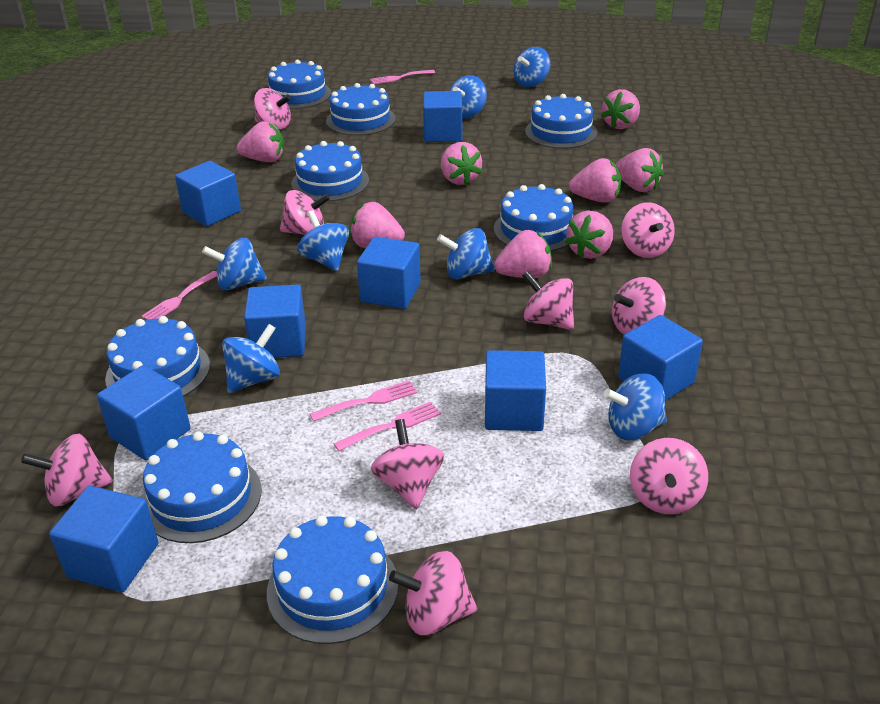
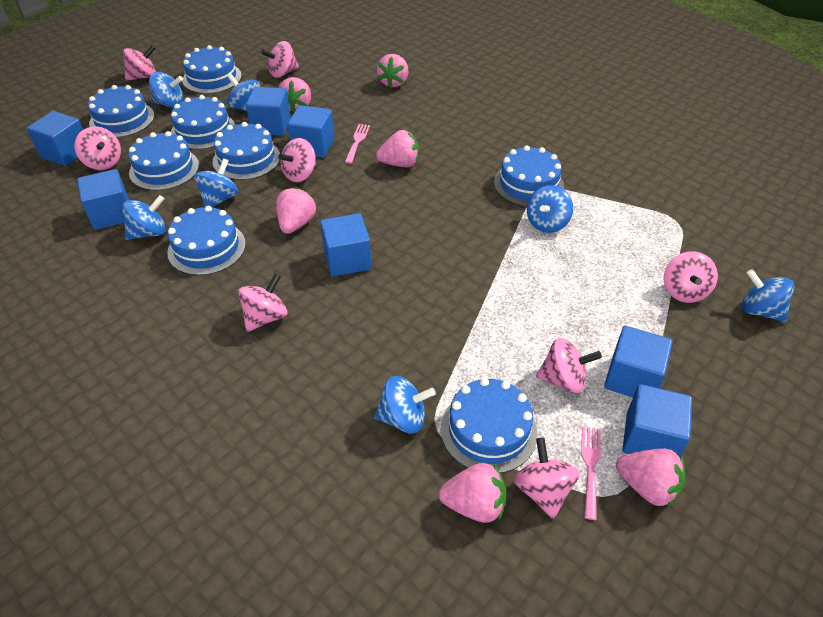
blue cube: 8 -> 7
pink fork: 4 -> 2
pink spinning top: 9 -> 8
pink strawberry: 8 -> 6

